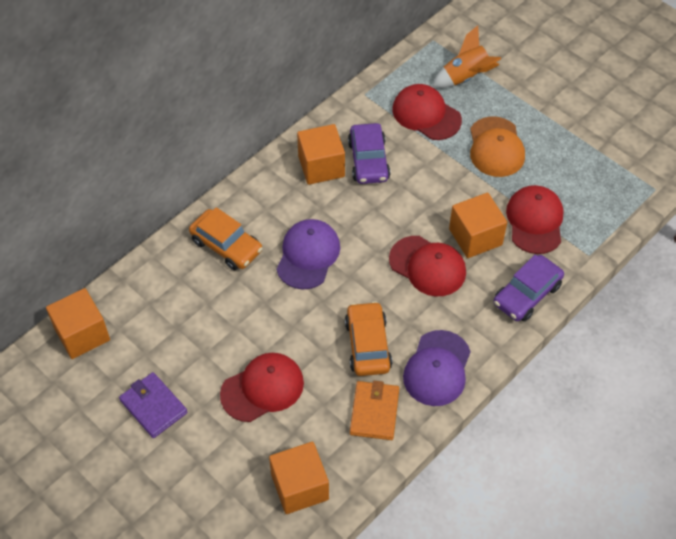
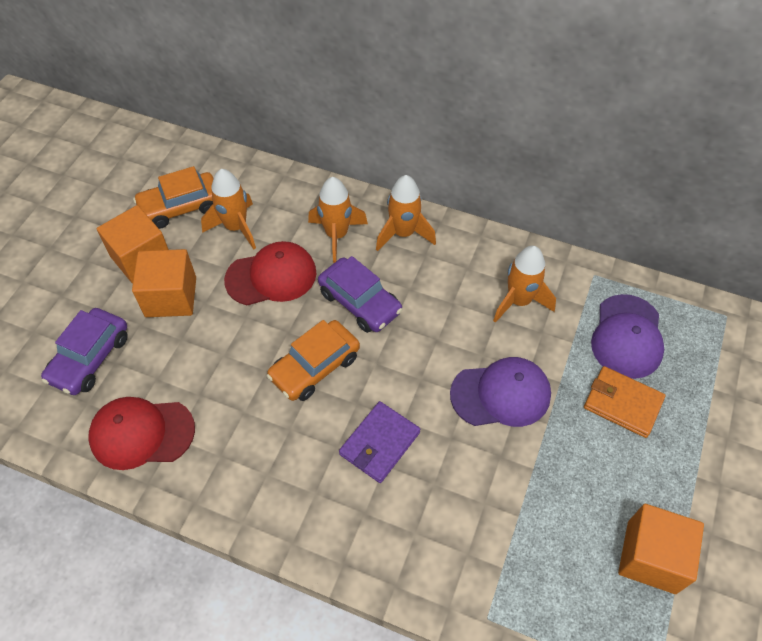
orange cap: 1 -> 0
orange cube: 4 -> 3
orange rocket: 1 -> 4
red cap: 4 -> 2

